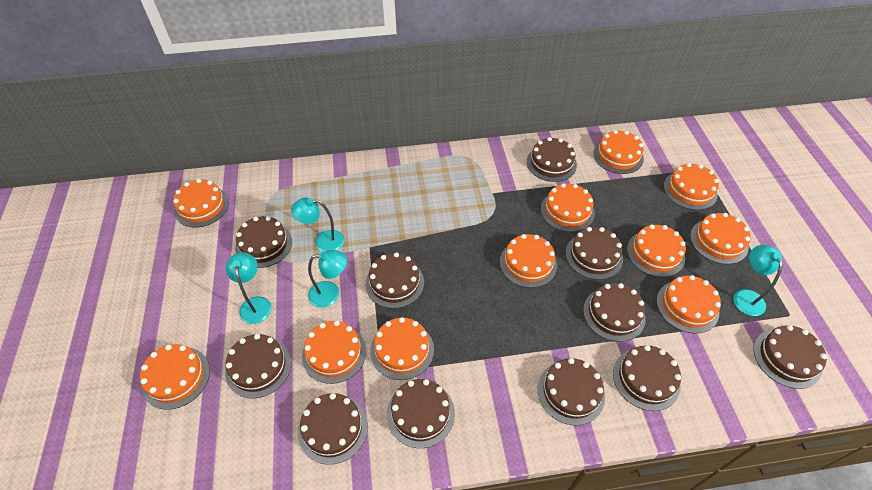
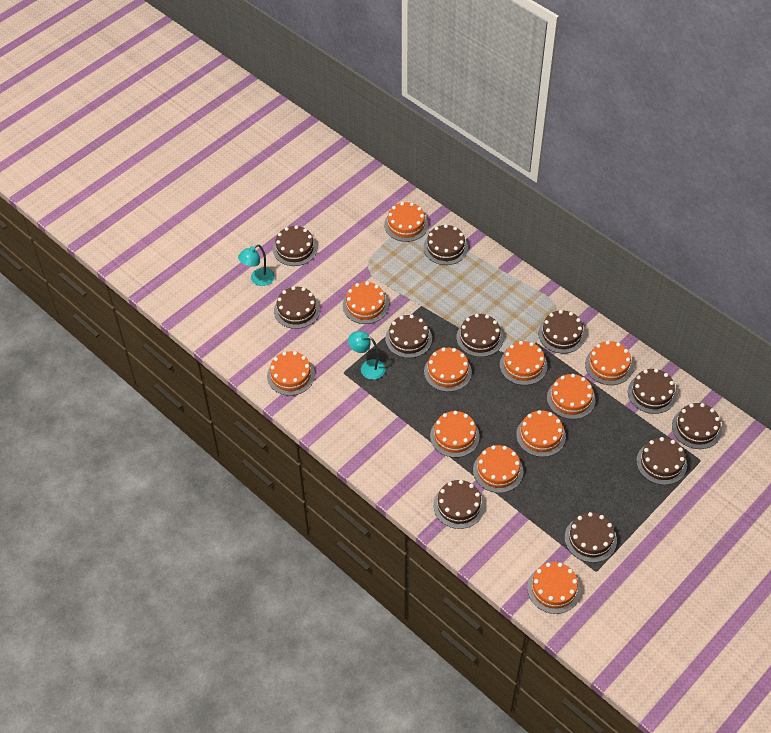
turquoise lamp: 4 -> 2

